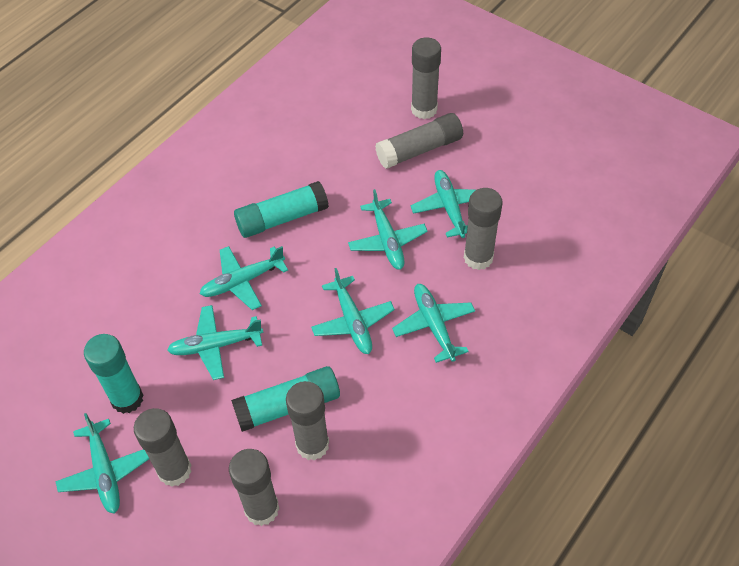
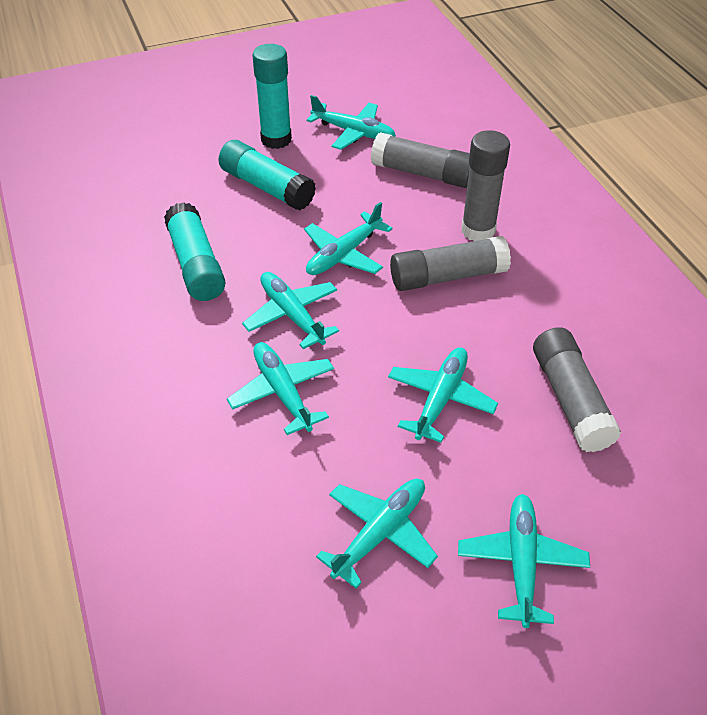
grey glue stick: 6 -> 4

